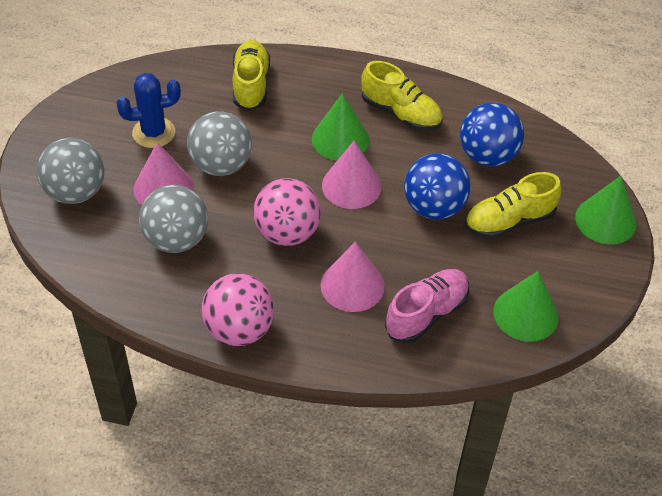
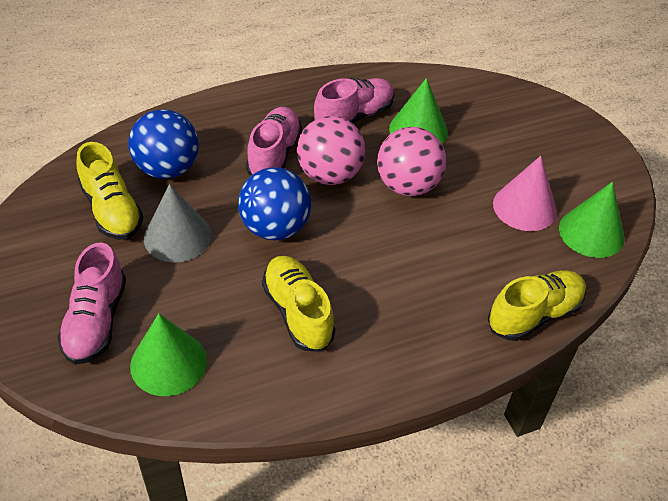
blue cactus: 1 -> 0
grey ball: 3 -> 0
grey cone: 0 -> 1
pink cone: 3 -> 1
pink shoe: 1 -> 3

